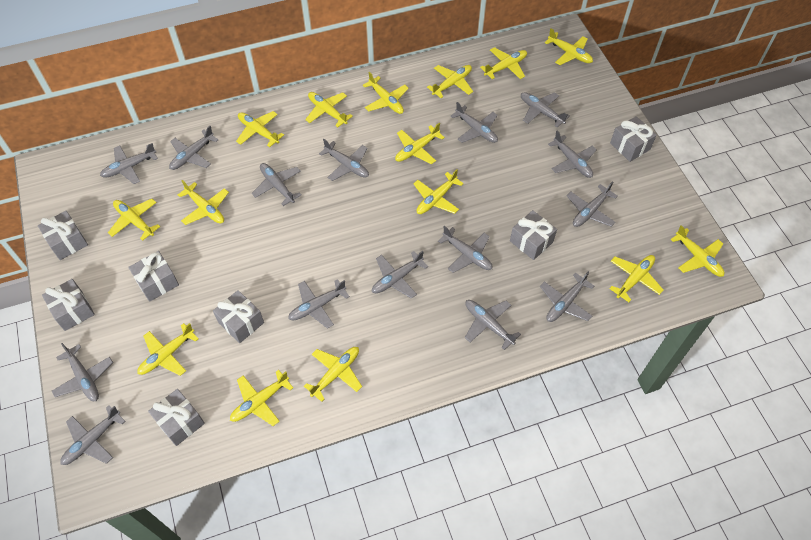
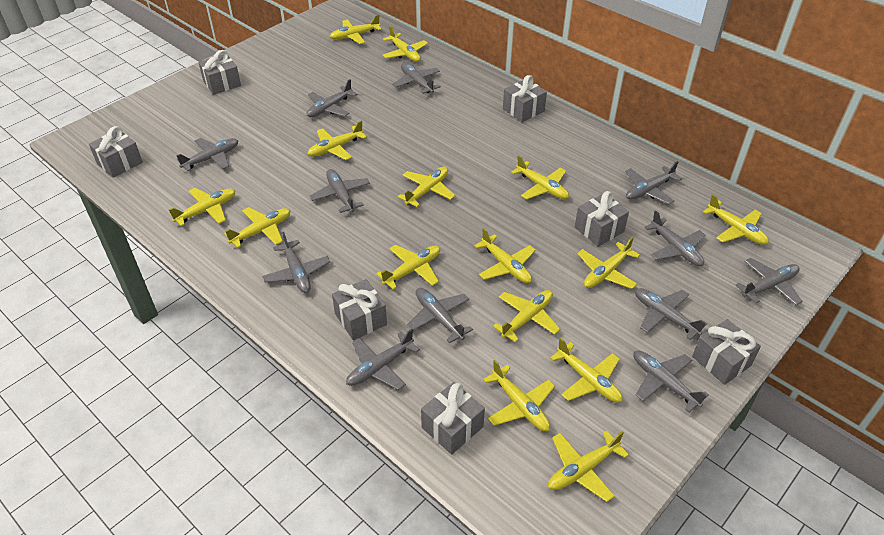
grey plane: 15 -> 12

